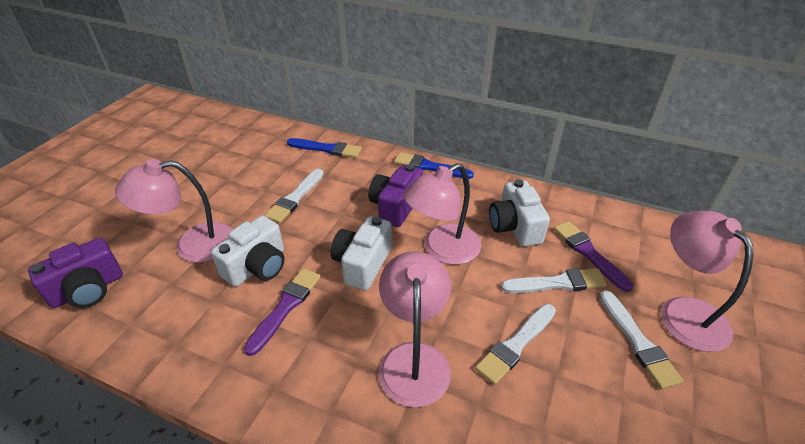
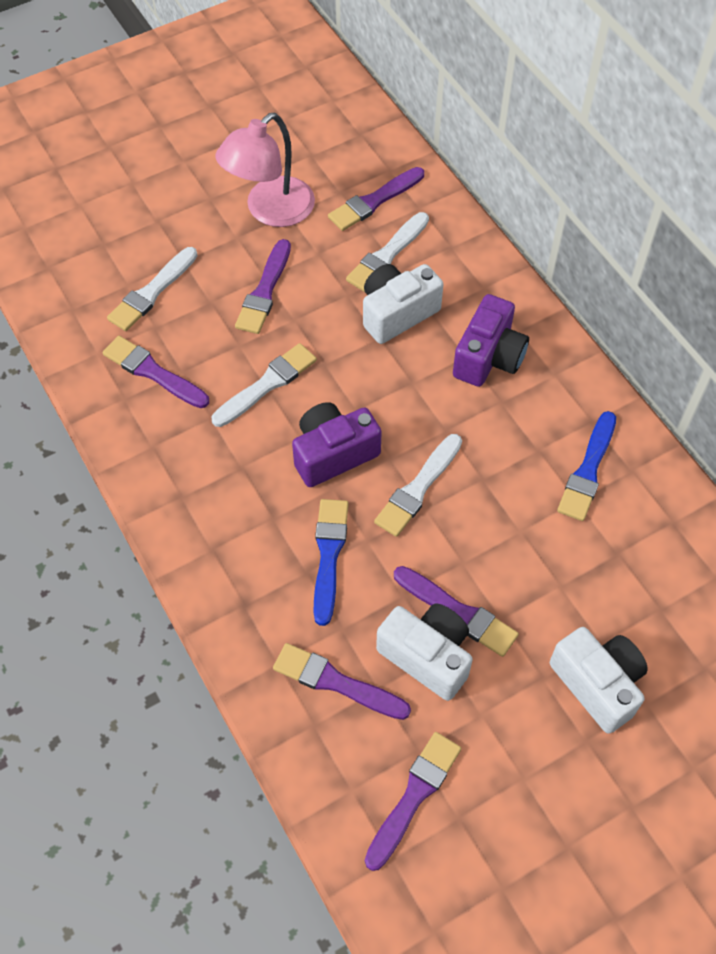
pink lamp: 4 -> 1
purple brush: 2 -> 6

